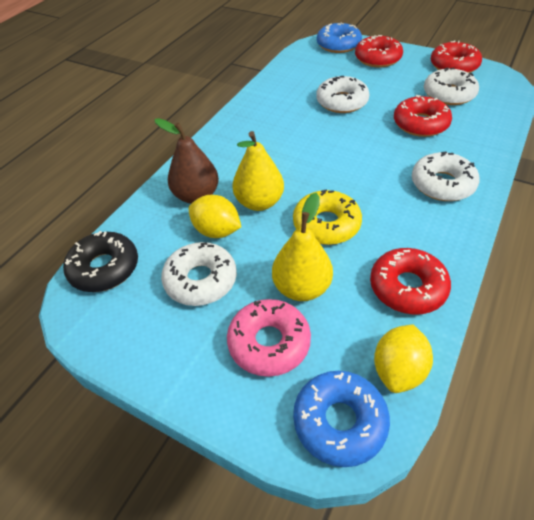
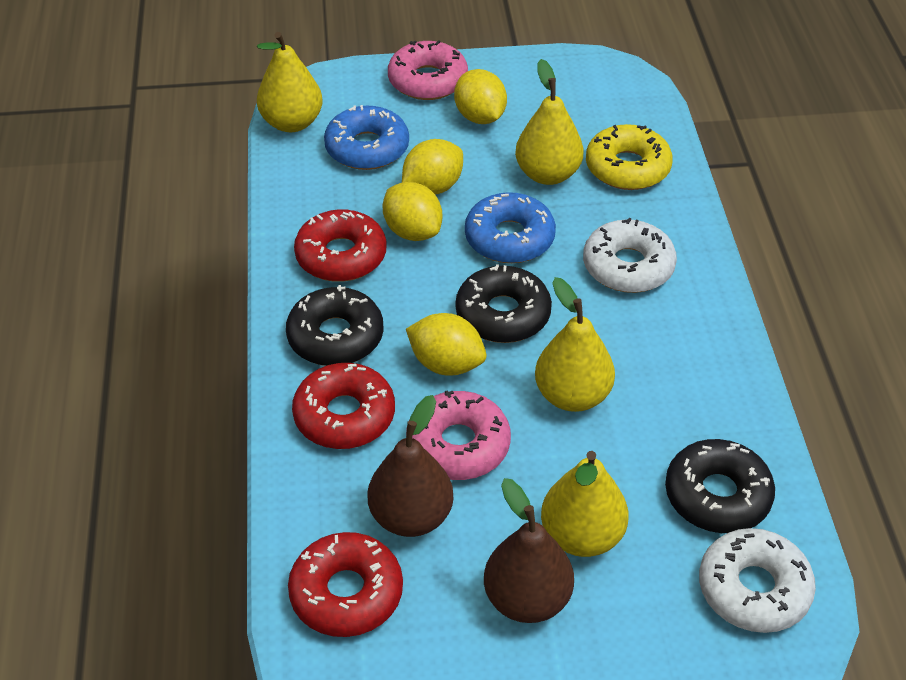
black donut: 1 -> 3
brown pear: 1 -> 2
pink donut: 1 -> 2
red donut: 4 -> 3
white donut: 4 -> 2
yellow lemon: 2 -> 4
yellow pear: 2 -> 4

